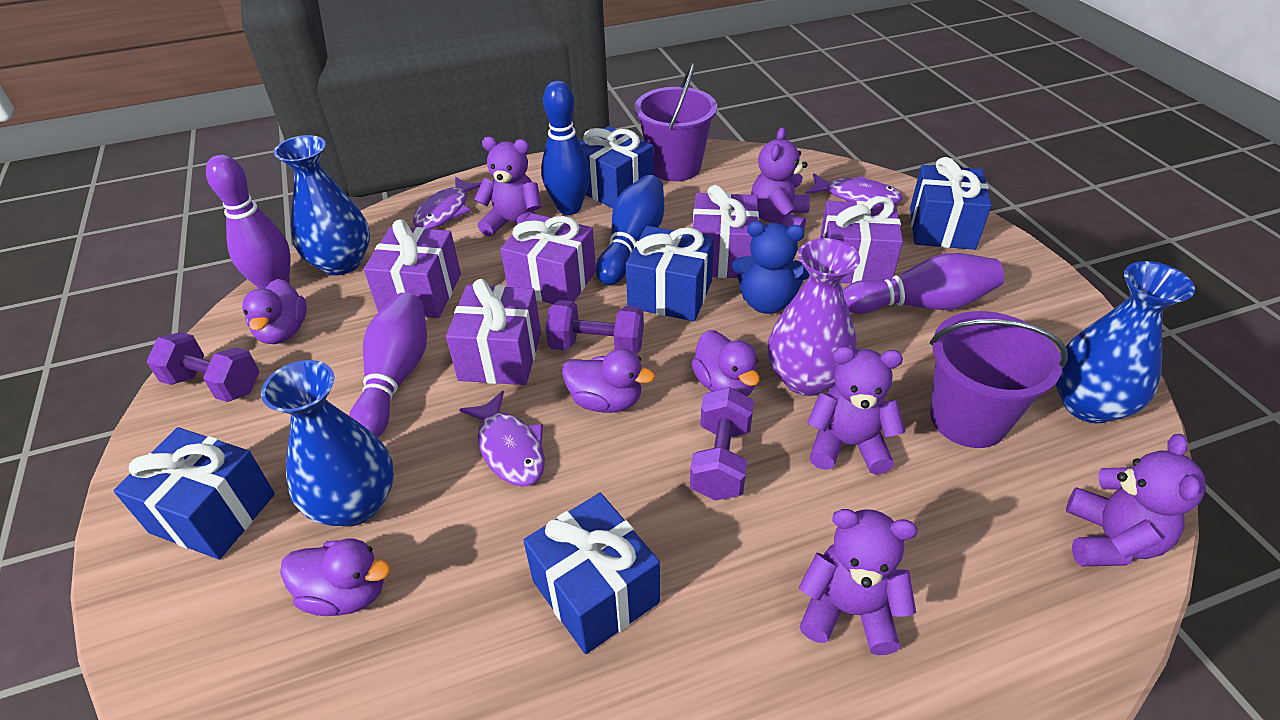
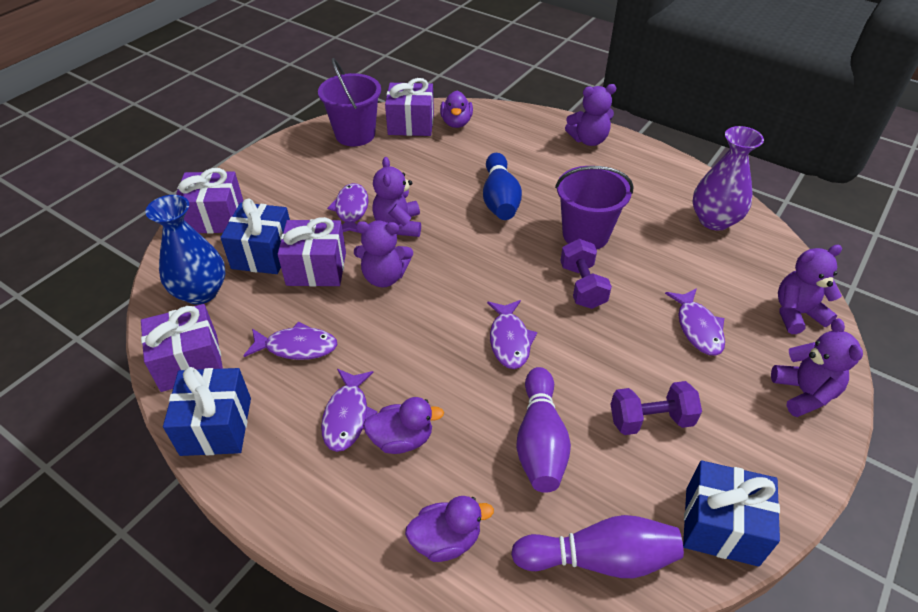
blue bowling pin: 2 -> 1
blue gift: 5 -> 3
blue teddy bear: 1 -> 0
blue vase: 3 -> 1
purple bowling pin: 3 -> 2
purple duck: 4 -> 3
purple dumbbell: 3 -> 2
purple fish: 3 -> 5
purple gift: 5 -> 4

